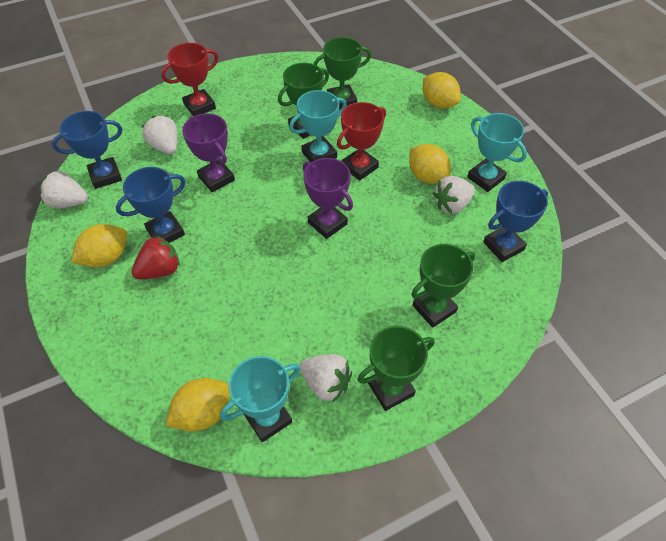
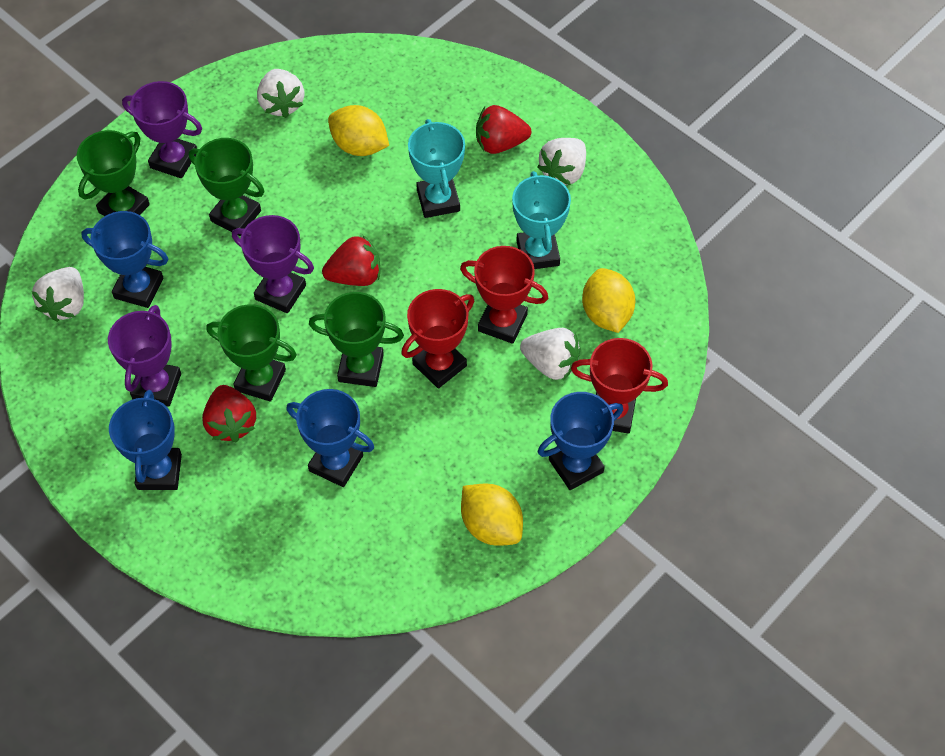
blue trophy: 3 -> 4
purple trophy: 2 -> 3
red strawberry: 1 -> 3
red trophy: 2 -> 3
turquoise trophy: 3 -> 2
yellow lemon: 4 -> 3

